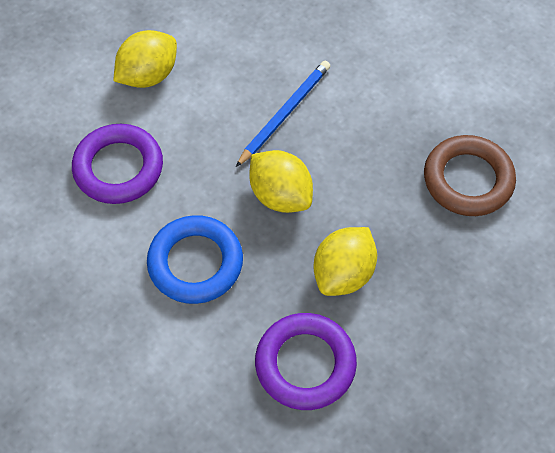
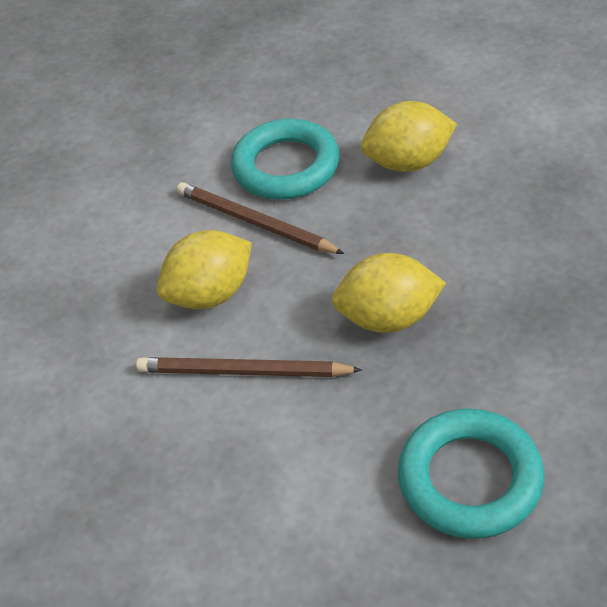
blue pencil: 1 -> 0
blue ring: 1 -> 0
brown pencil: 0 -> 2
brown ring: 1 -> 0
purple ring: 2 -> 0
turquoise ring: 0 -> 2

